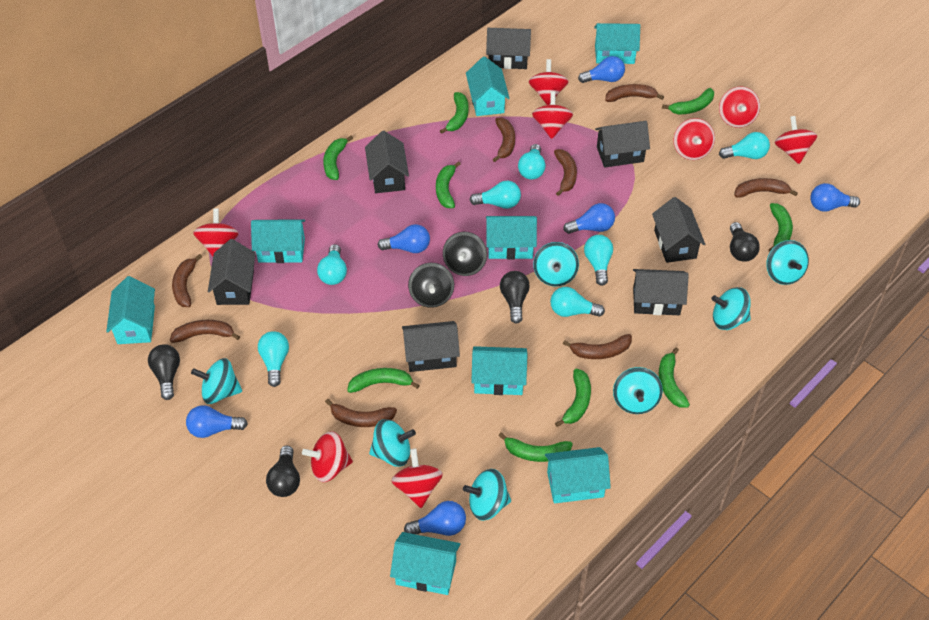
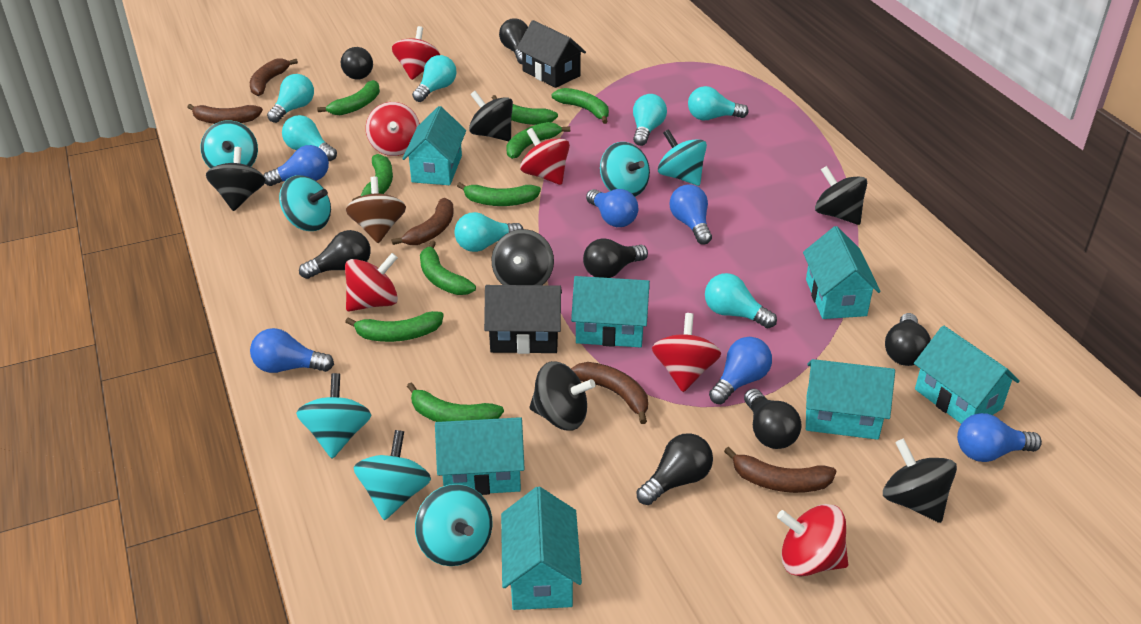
black house: 7 -> 2
black light bulb: 4 -> 7
black spinning top: 2 -> 6
brown banana: 8 -> 5
brown spinning top: 0 -> 1
red spinning top: 8 -> 6
turquoise house: 8 -> 7

